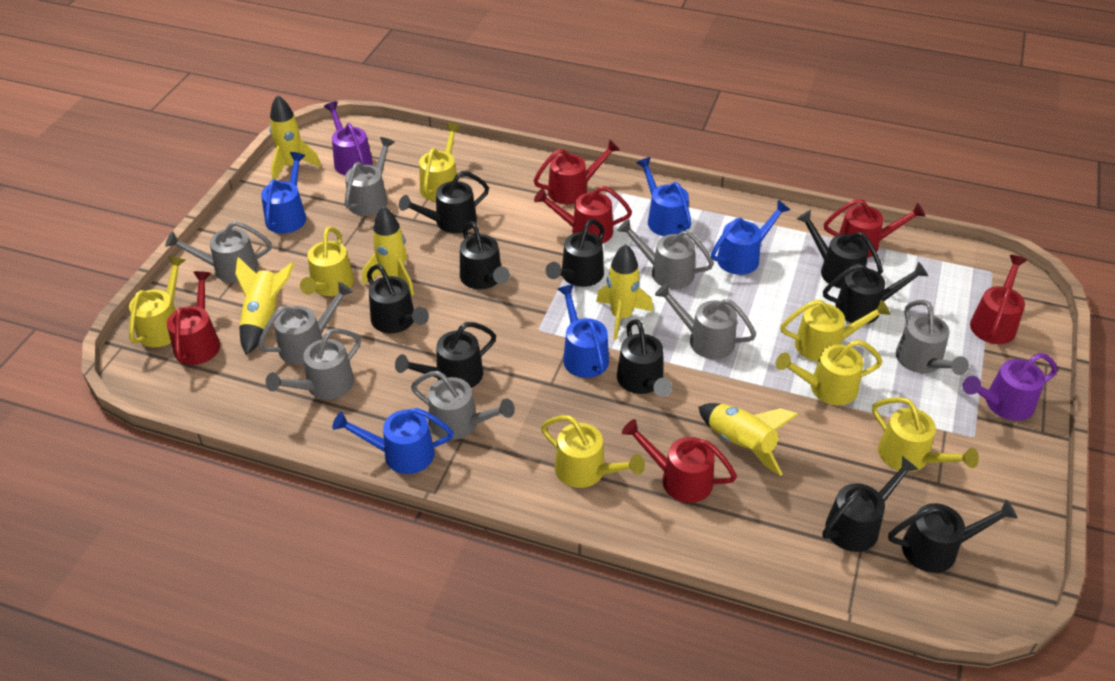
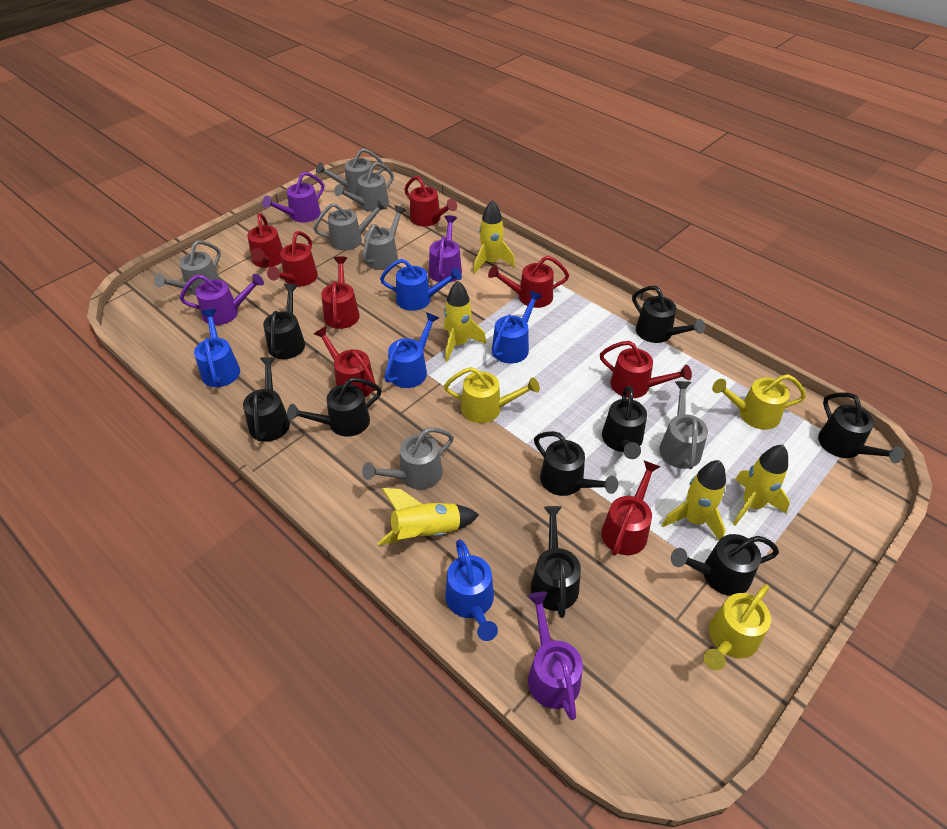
black watering can: 10 -> 9
grey watering can: 8 -> 7
purple watering can: 2 -> 4
red watering can: 6 -> 8
yellow watering can: 7 -> 3

